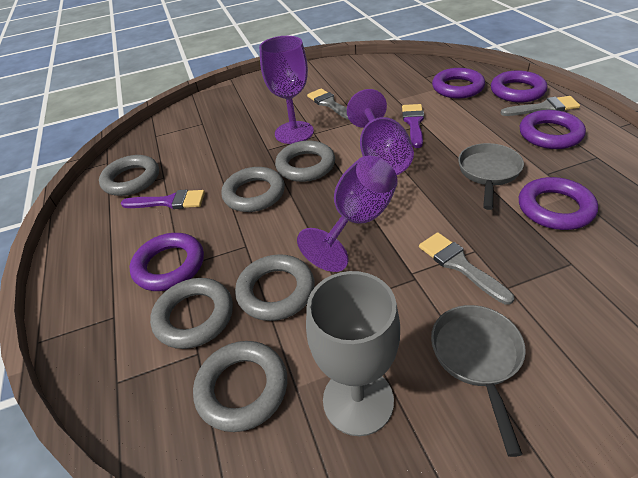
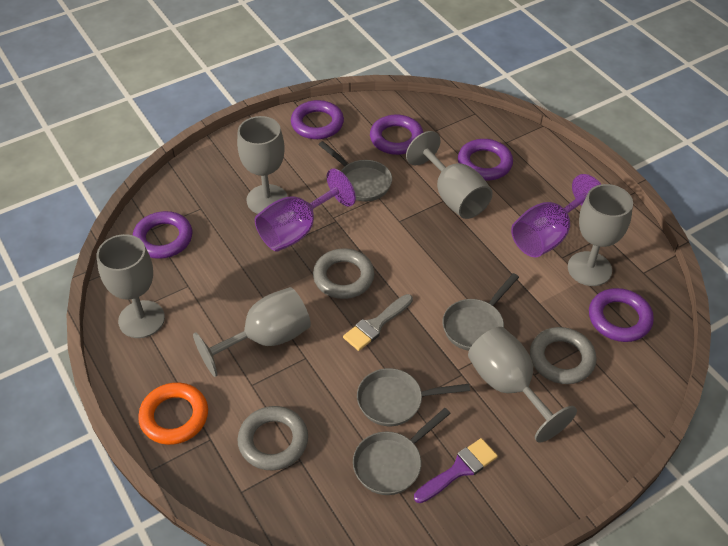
grey brush: 3 -> 1
grey goblet: 1 -> 6
grey pan: 2 -> 4
grey ring: 6 -> 3
orange ring: 0 -> 1
purple brush: 2 -> 1
purple goblet: 3 -> 2

